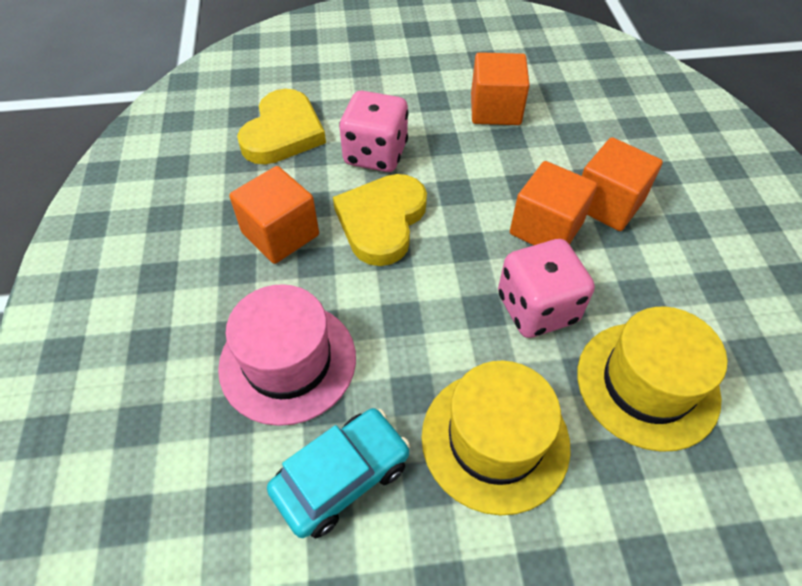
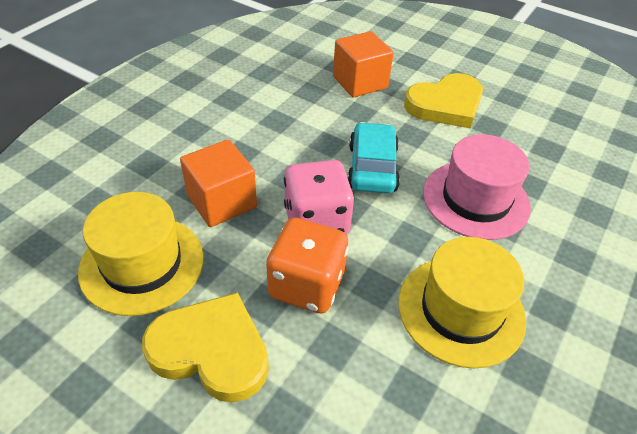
orange cube: 4 -> 2
orange dice: 0 -> 1
pink dice: 2 -> 1

